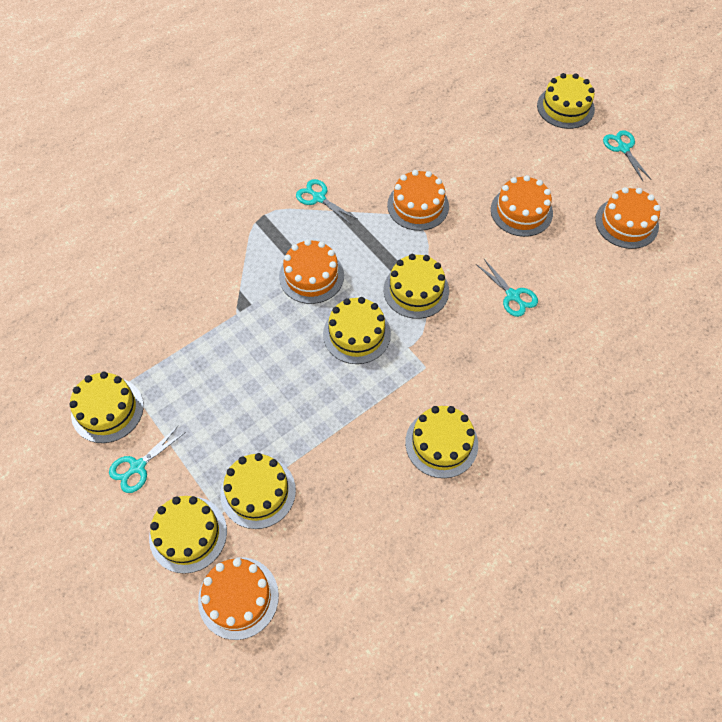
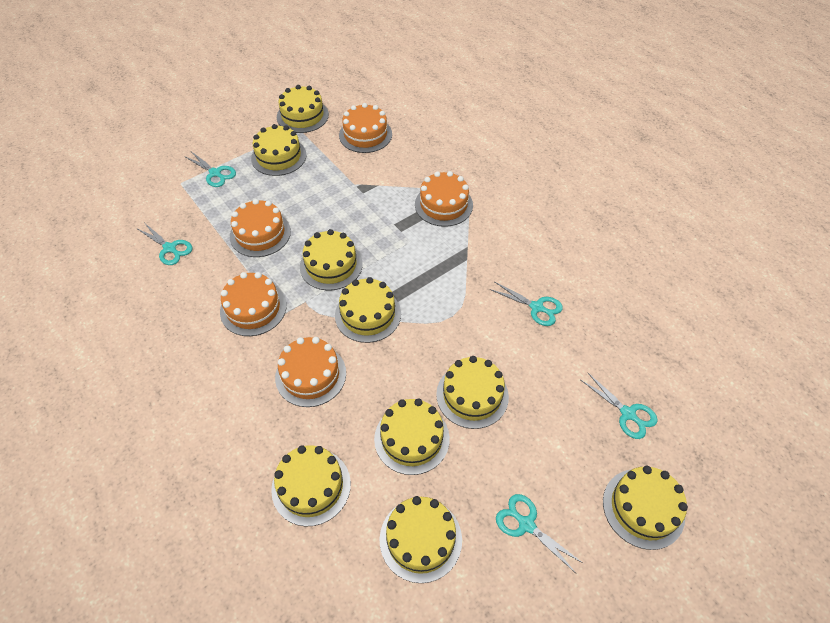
turquoise scissors: 4 -> 5
yellow cake: 7 -> 9

